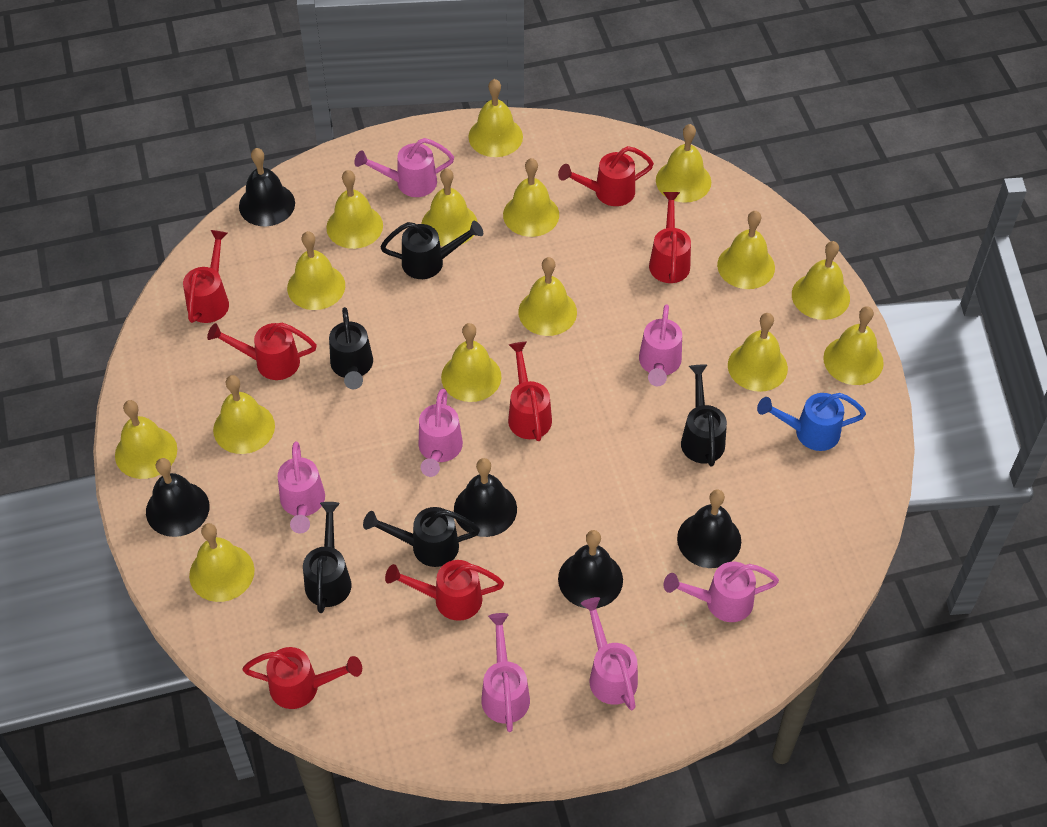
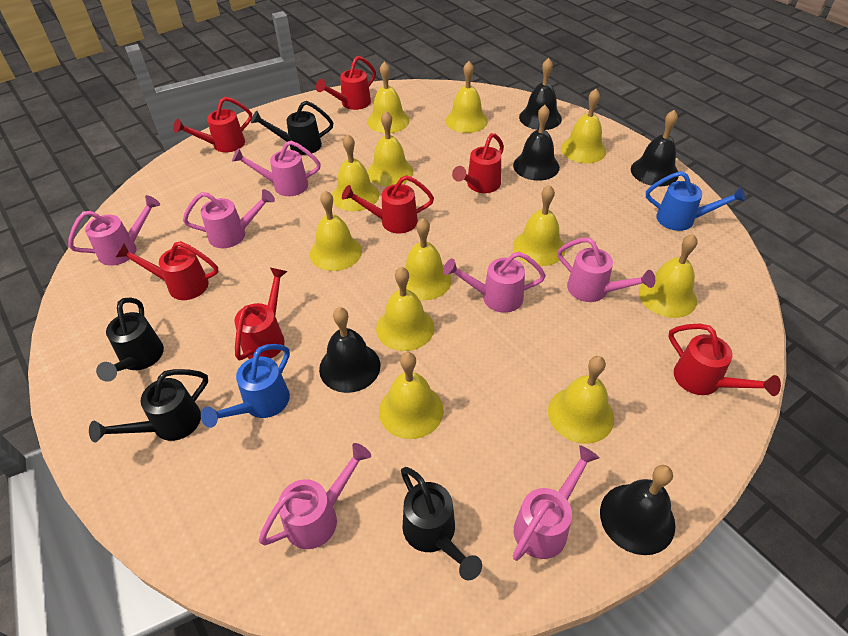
black watering can: 5 -> 4
blue watering can: 1 -> 2
yellow bell: 15 -> 12

